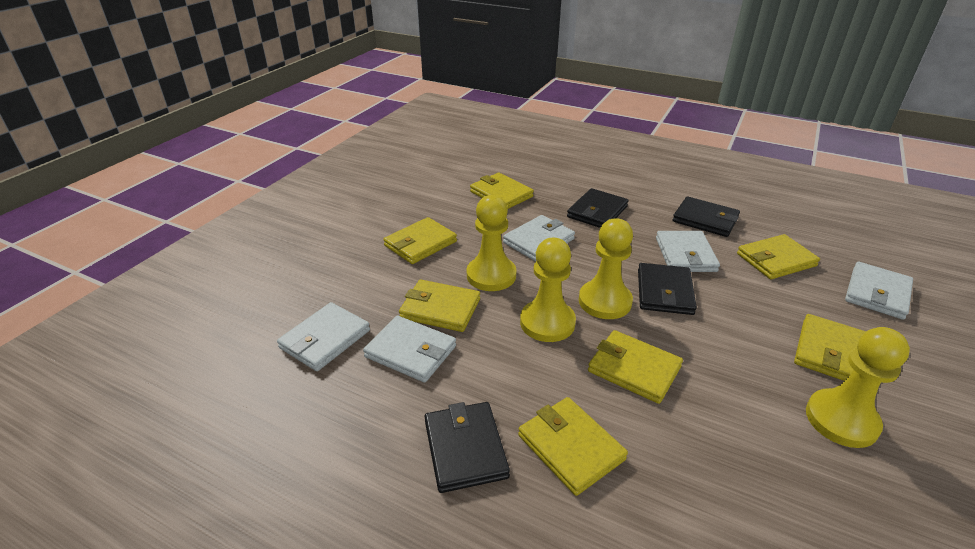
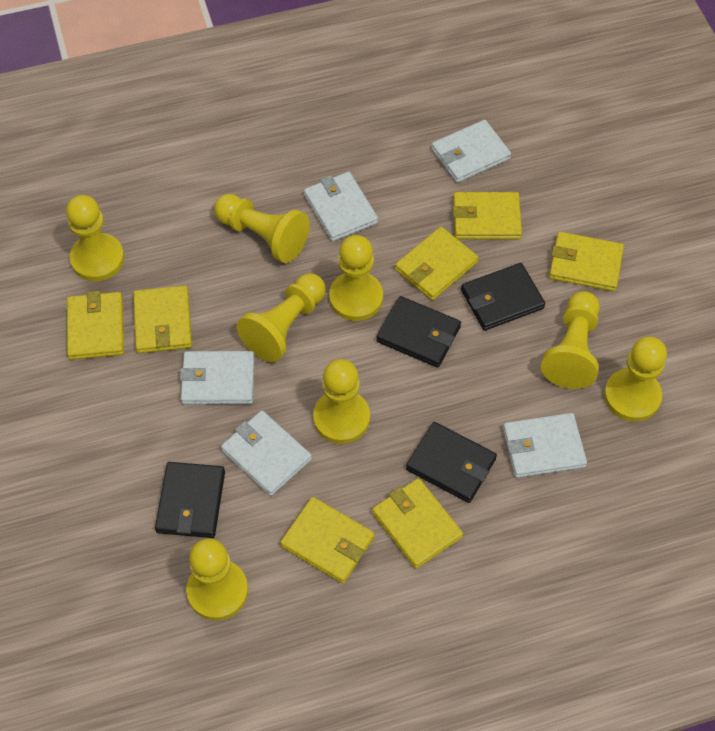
yellow pawn: 4 -> 8

